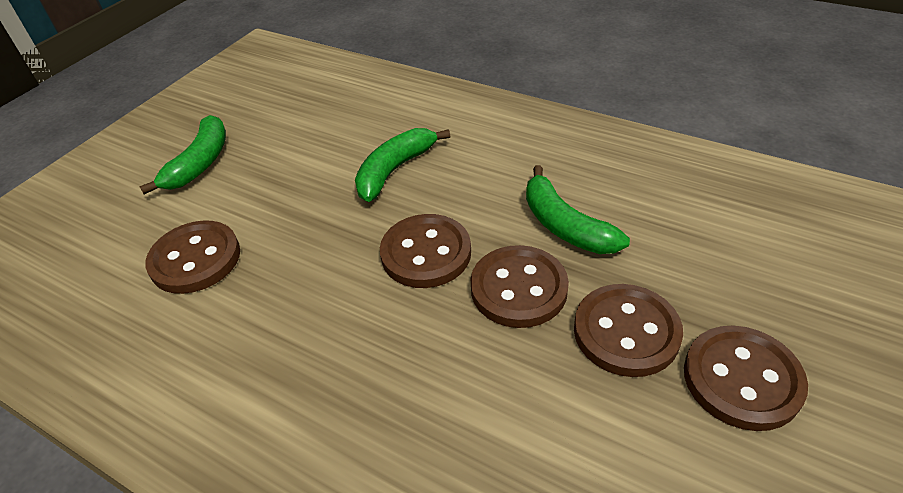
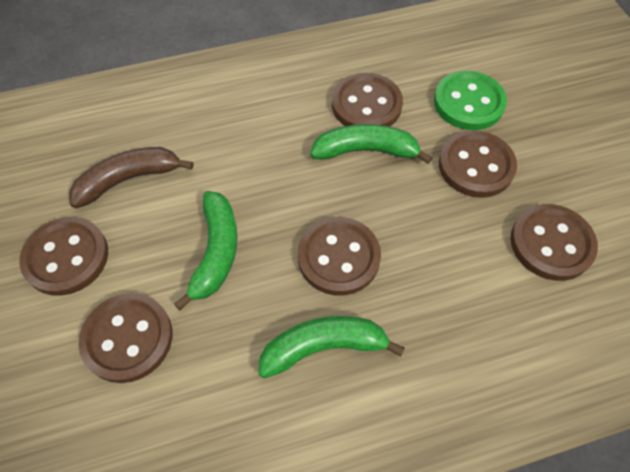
brown banana: 0 -> 1
brown button: 5 -> 6
green button: 0 -> 1

